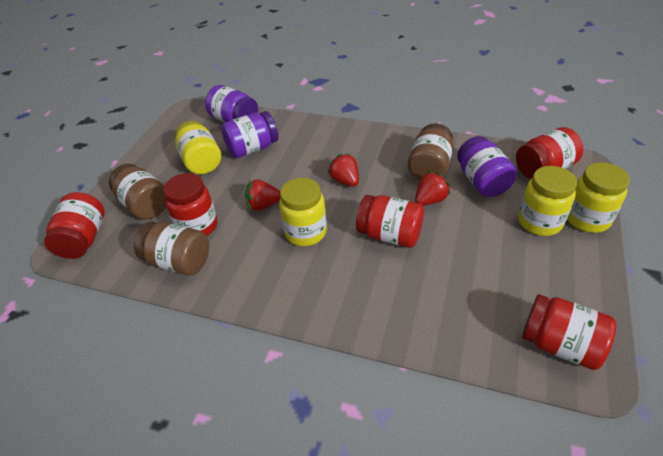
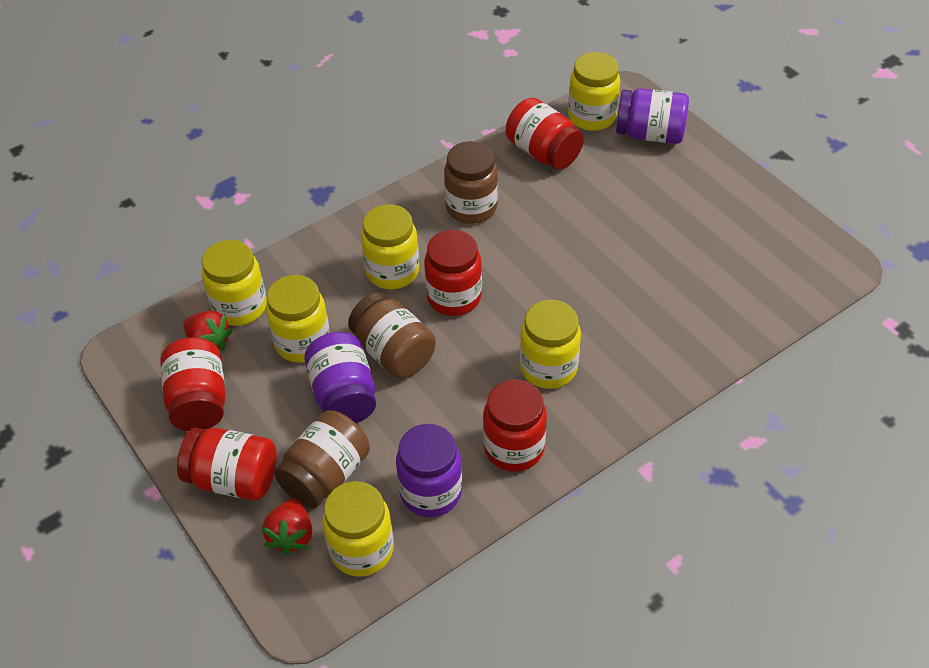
red strawberry: 3 -> 2
yellow jar: 4 -> 6

